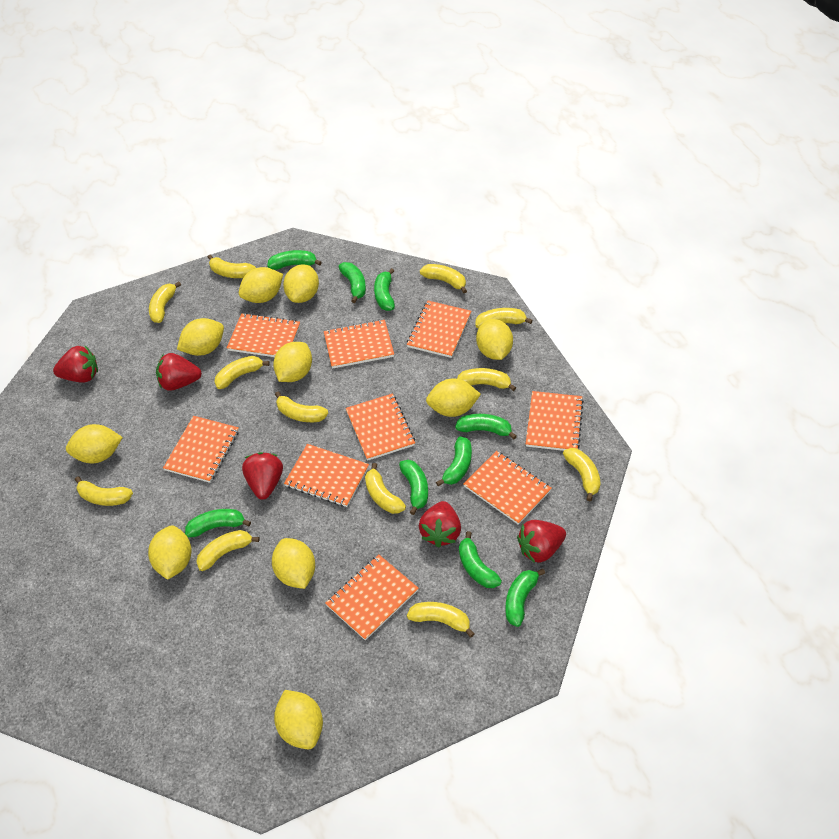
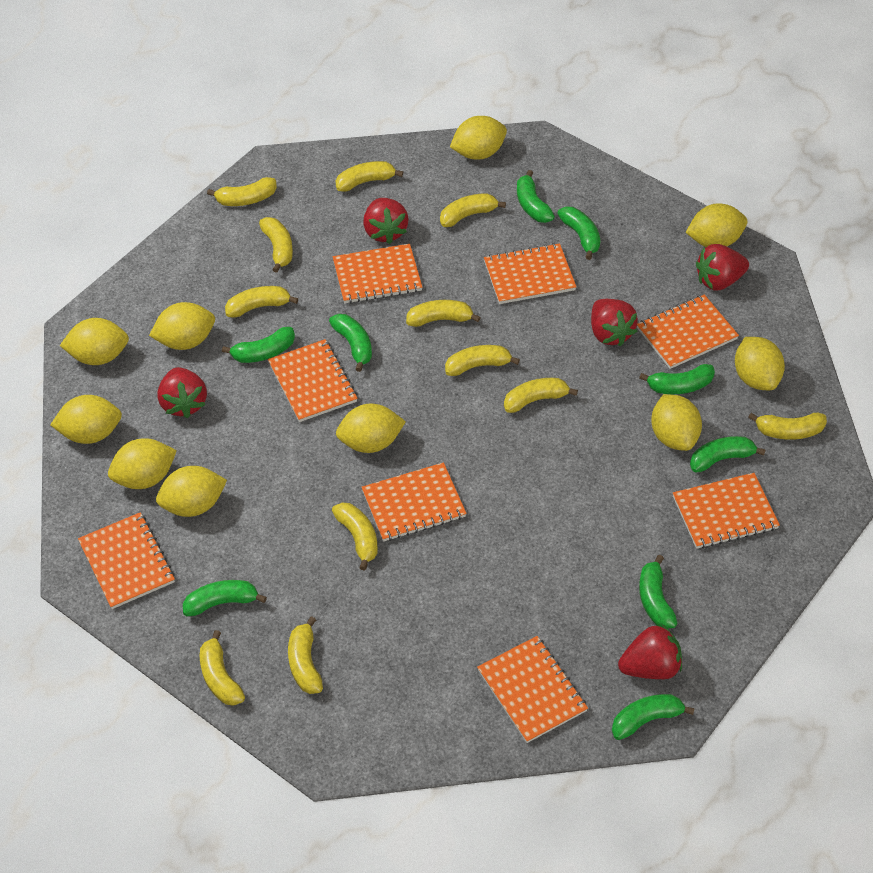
orange notebook: 9 -> 8

